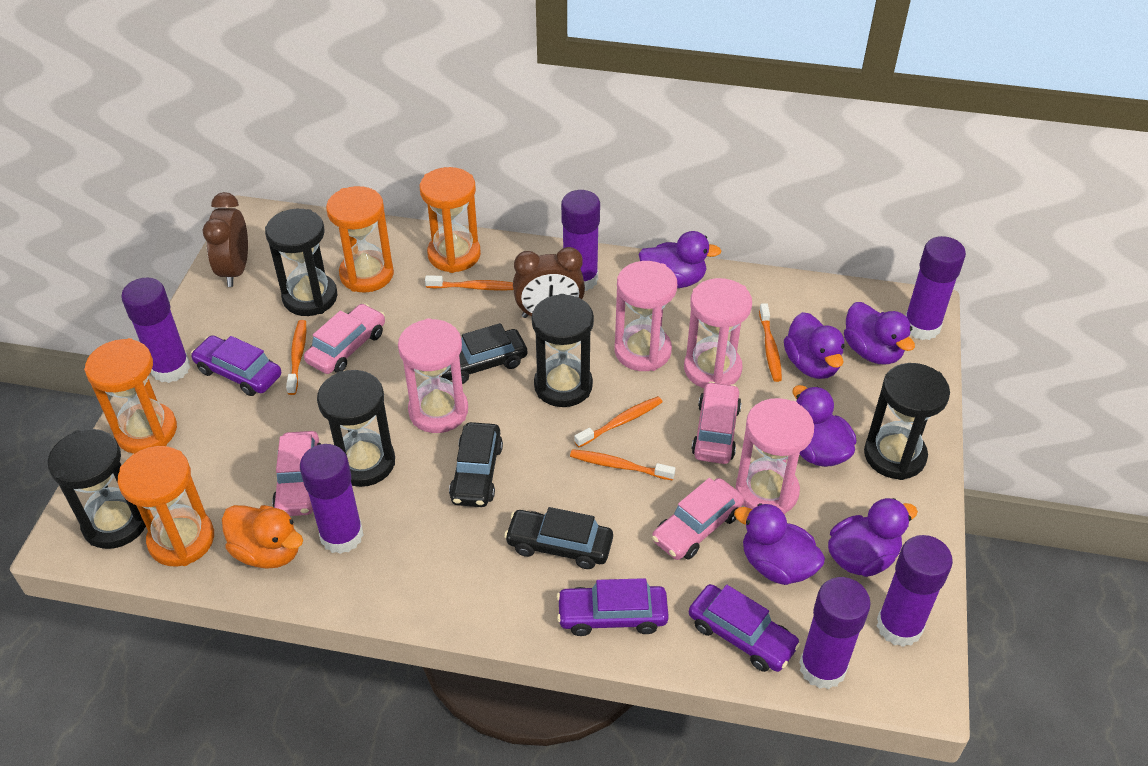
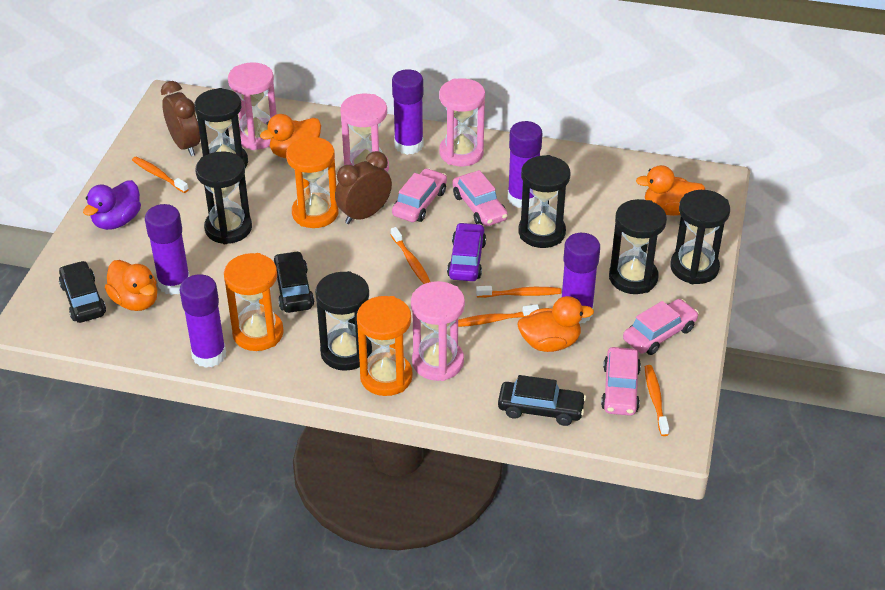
black hourglass: 5 -> 6
orange duck: 1 -> 4
orange hourglass: 4 -> 3
purple car: 3 -> 1
purple duck: 6 -> 1
purple glue stick: 6 -> 5

